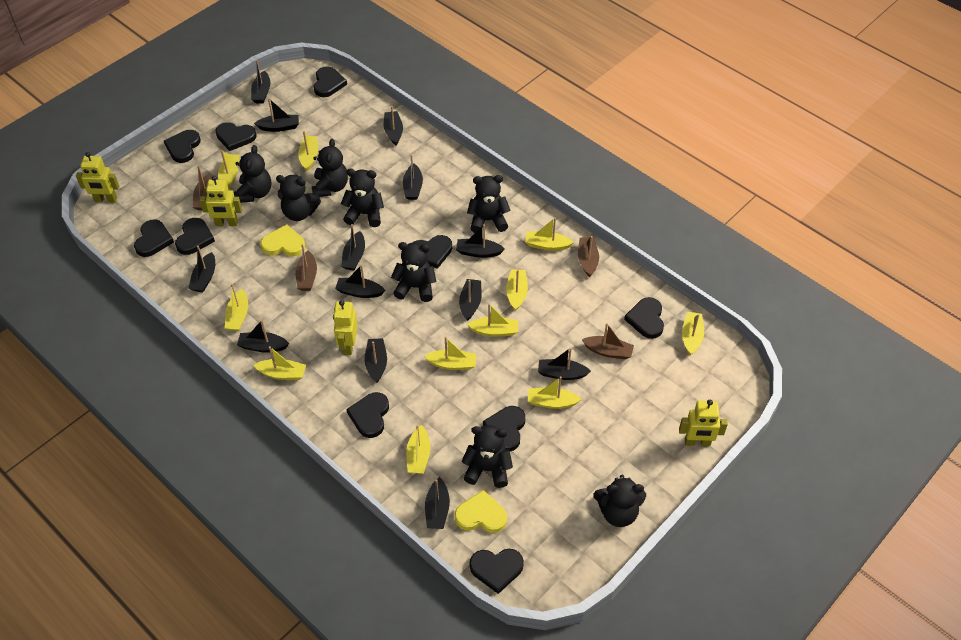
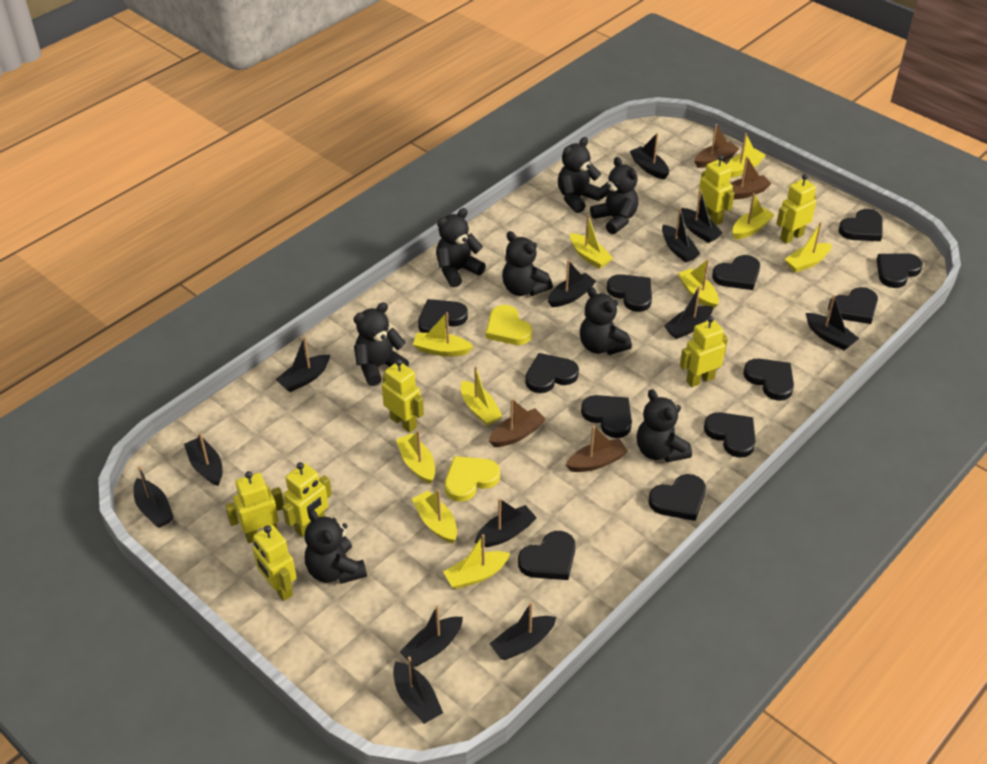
black heart: 10 -> 12
yellow boat: 11 -> 10
yellow robot: 4 -> 7

